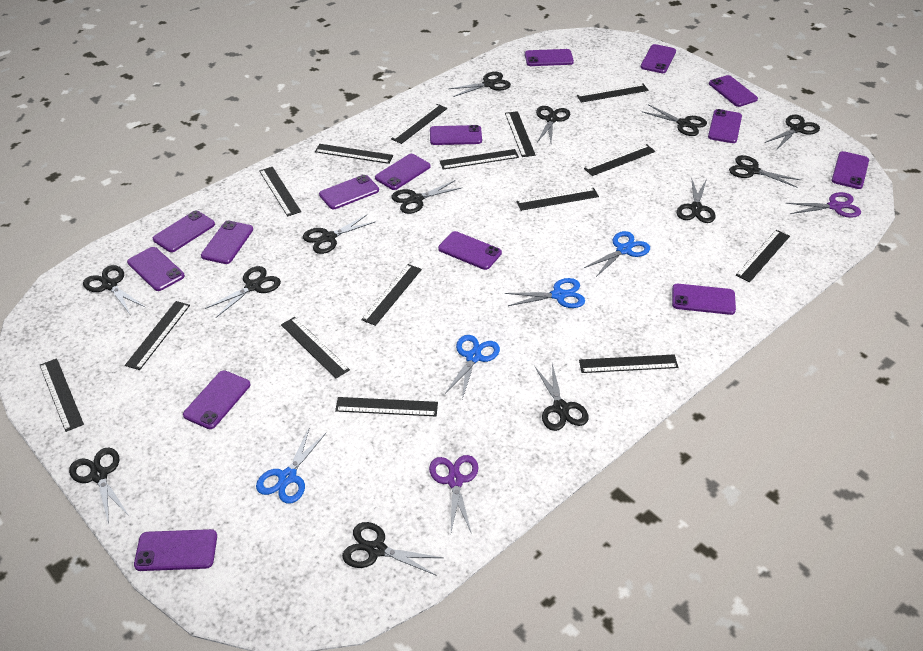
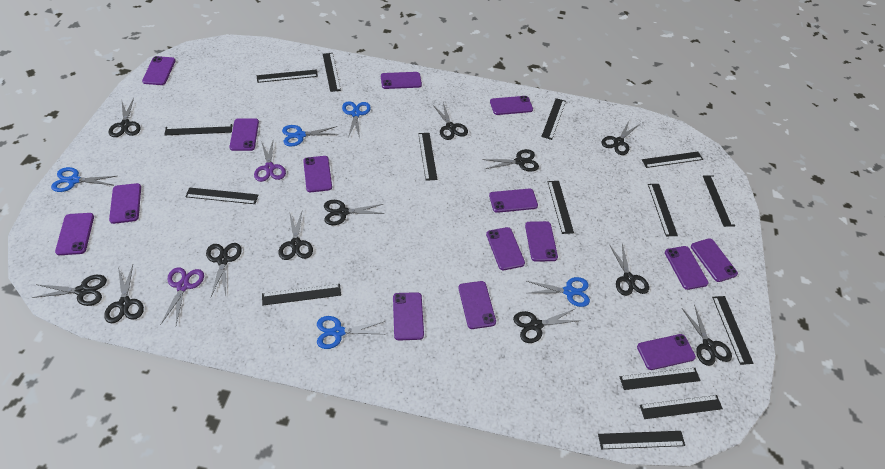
black scissors: 13 -> 12
blue scissors: 4 -> 5

